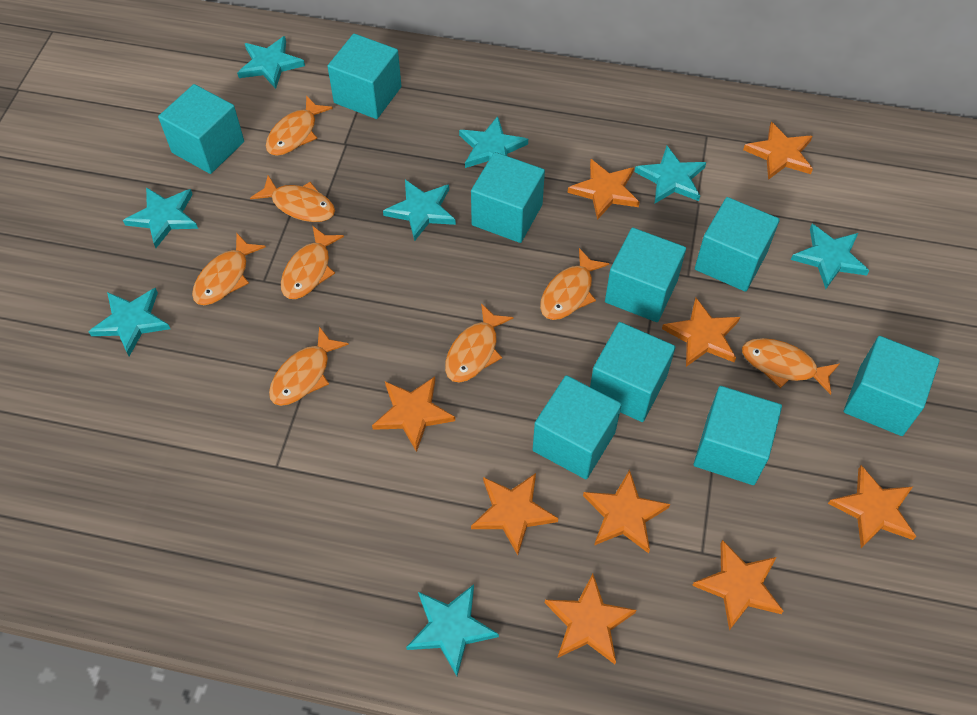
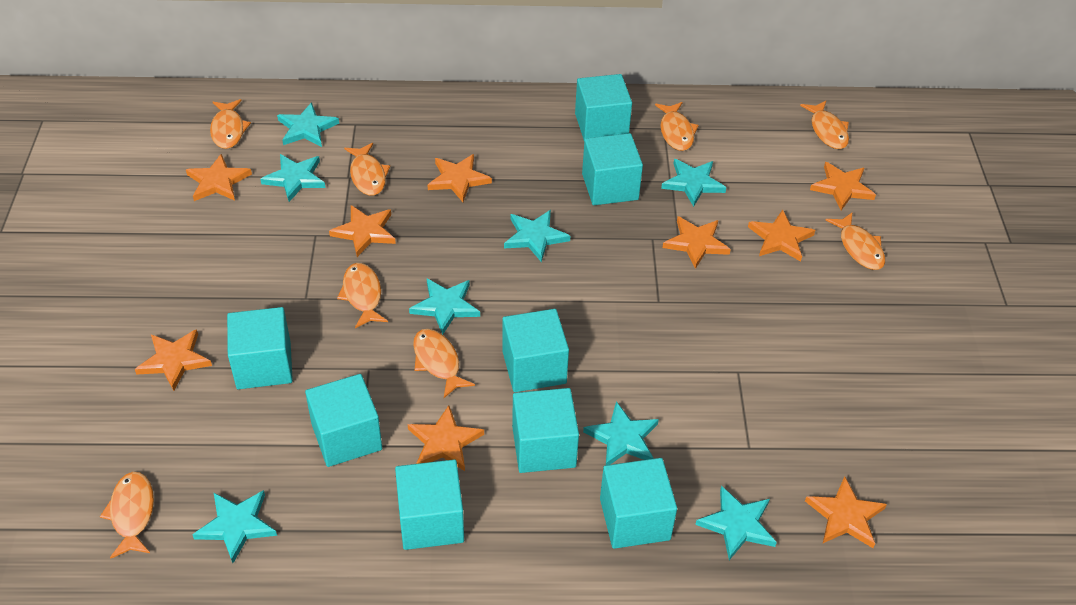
turquoise cube: 9 -> 8

